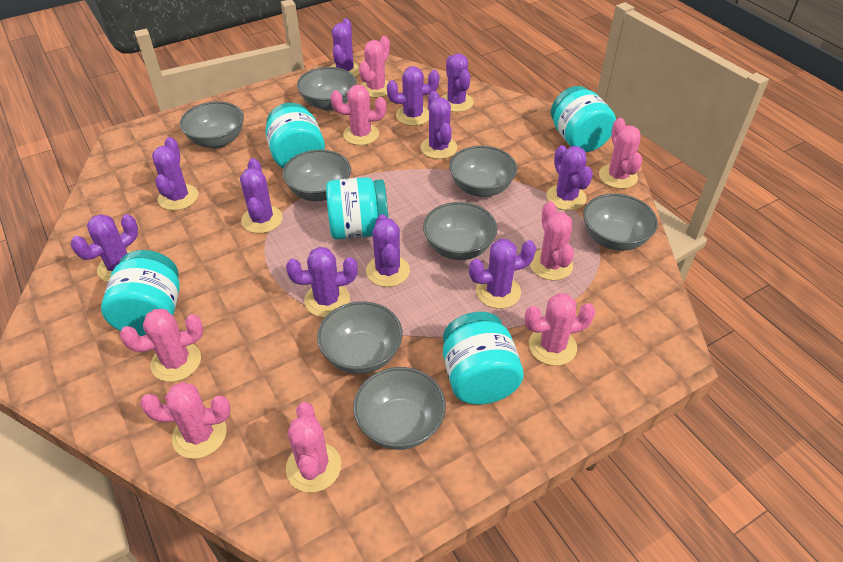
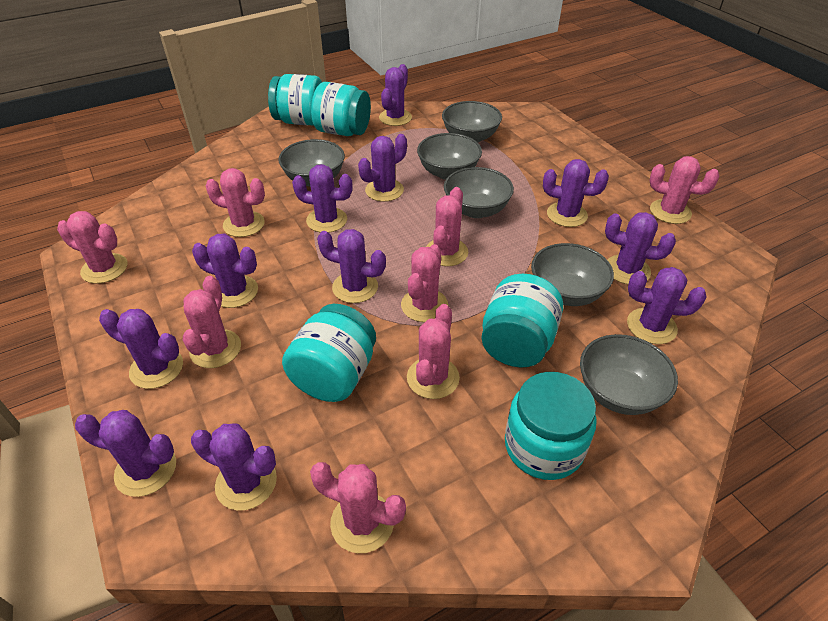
grey bowl: 8 -> 6

